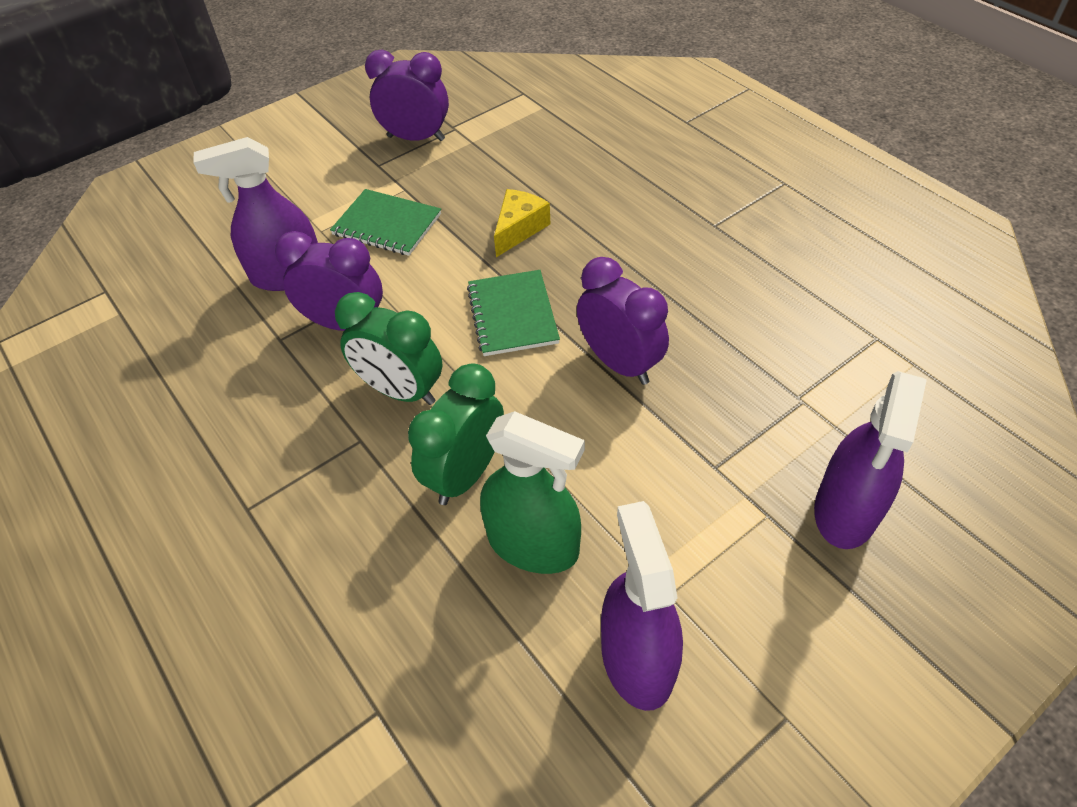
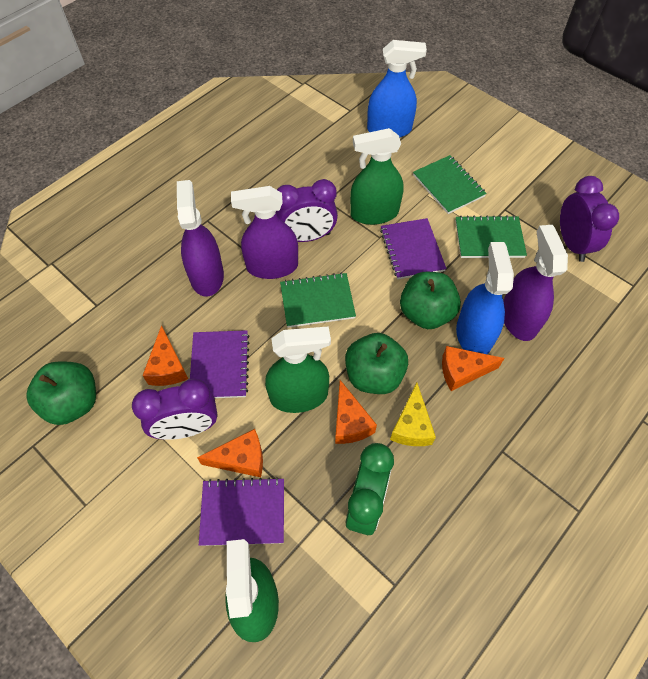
blue spray bottle: 0 -> 2
green apple: 0 -> 3
green clock: 2 -> 1
green notebook: 2 -> 3
green spray bottle: 1 -> 3
orange cheese: 0 -> 4
purple notebook: 0 -> 3

